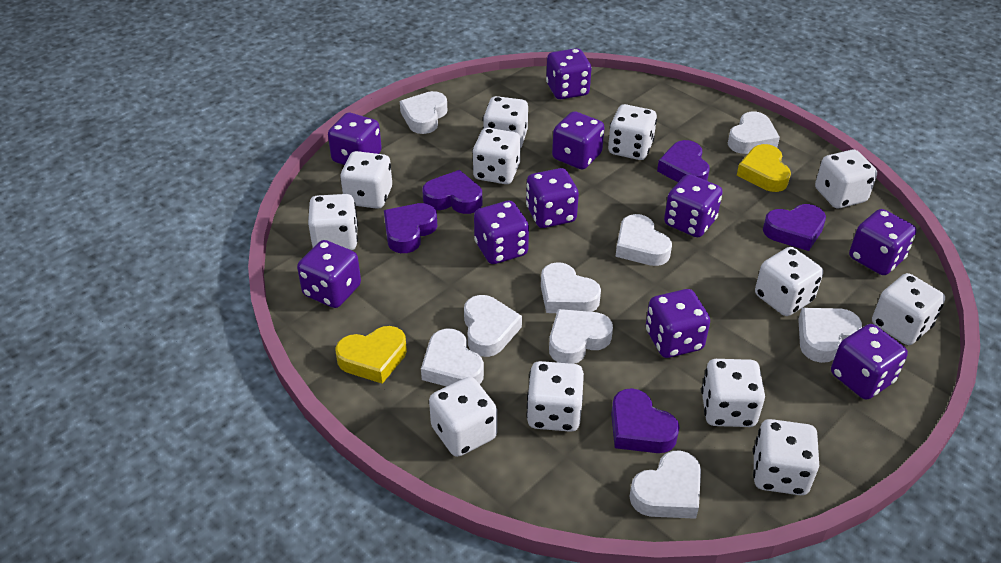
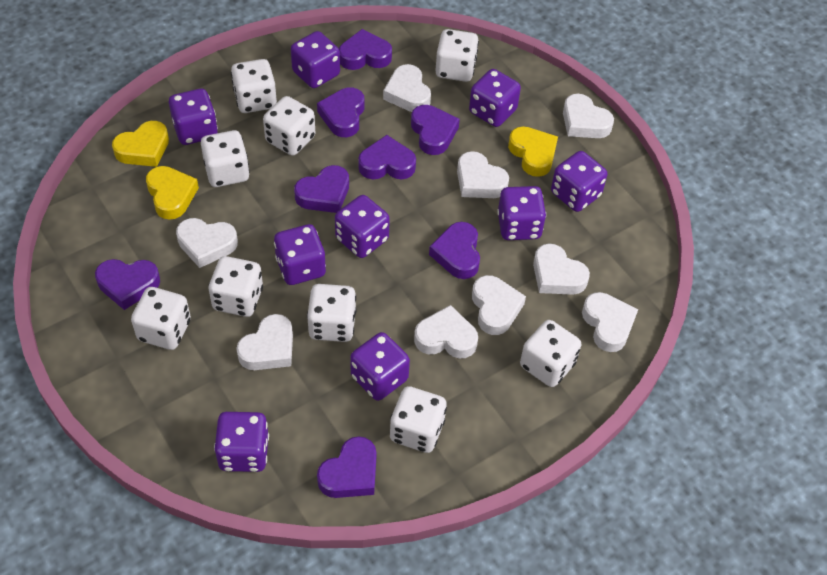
purple dice: 10 -> 9
purple heart: 5 -> 8
white dice: 12 -> 9
yellow heart: 2 -> 3

